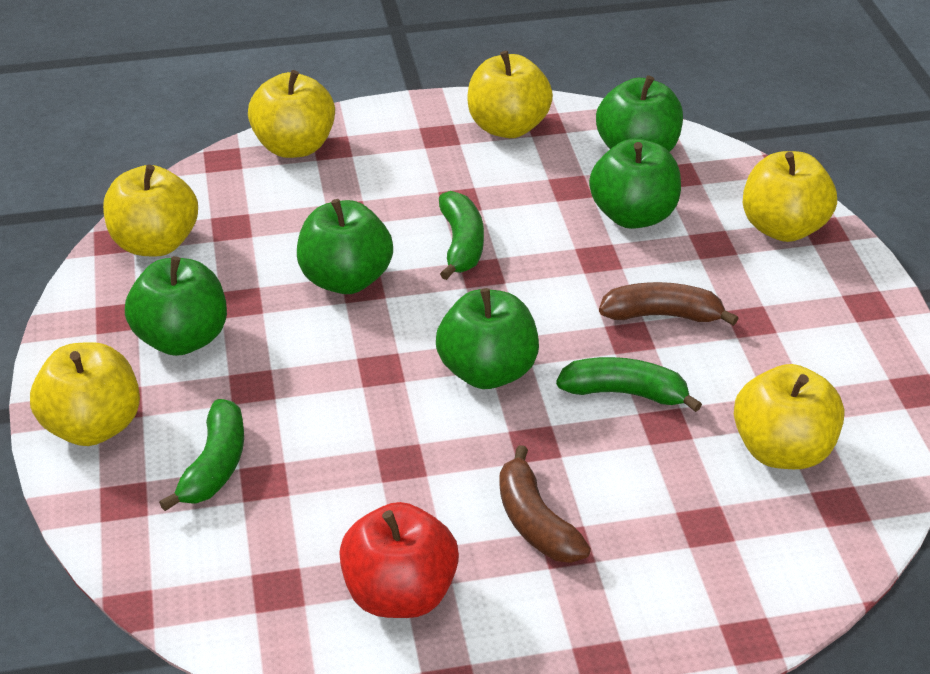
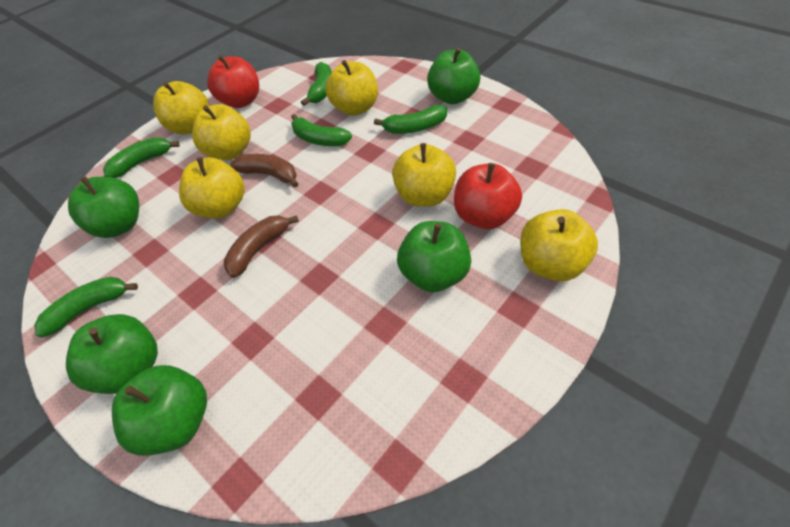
green banana: 3 -> 5
red apple: 1 -> 2

